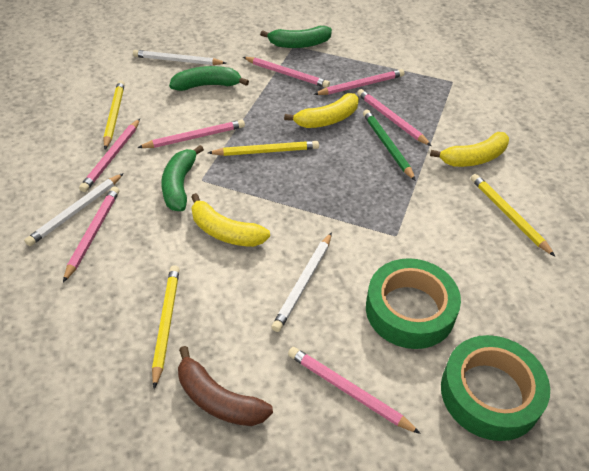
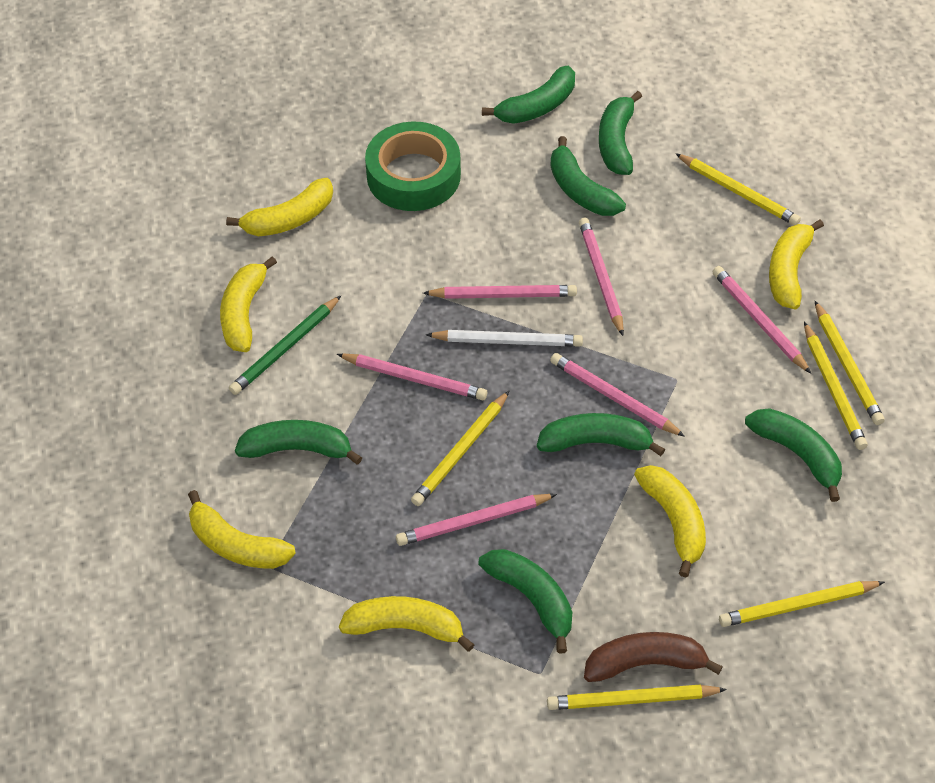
green banana: 3 -> 7
green tape: 2 -> 1
pink pencil: 7 -> 6
white pencil: 3 -> 1
yellow banana: 3 -> 6
yellow pencil: 4 -> 6

